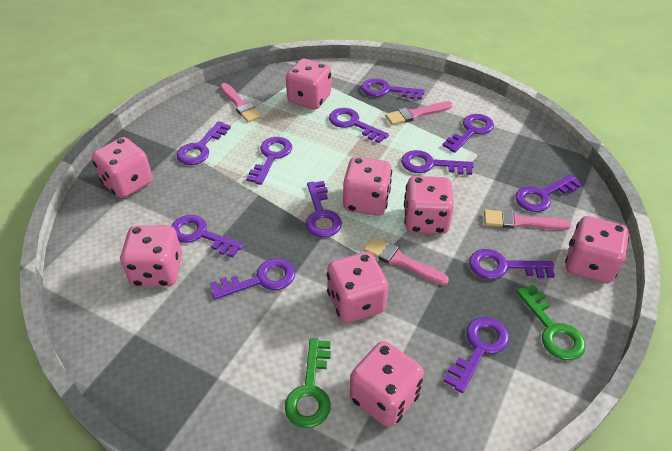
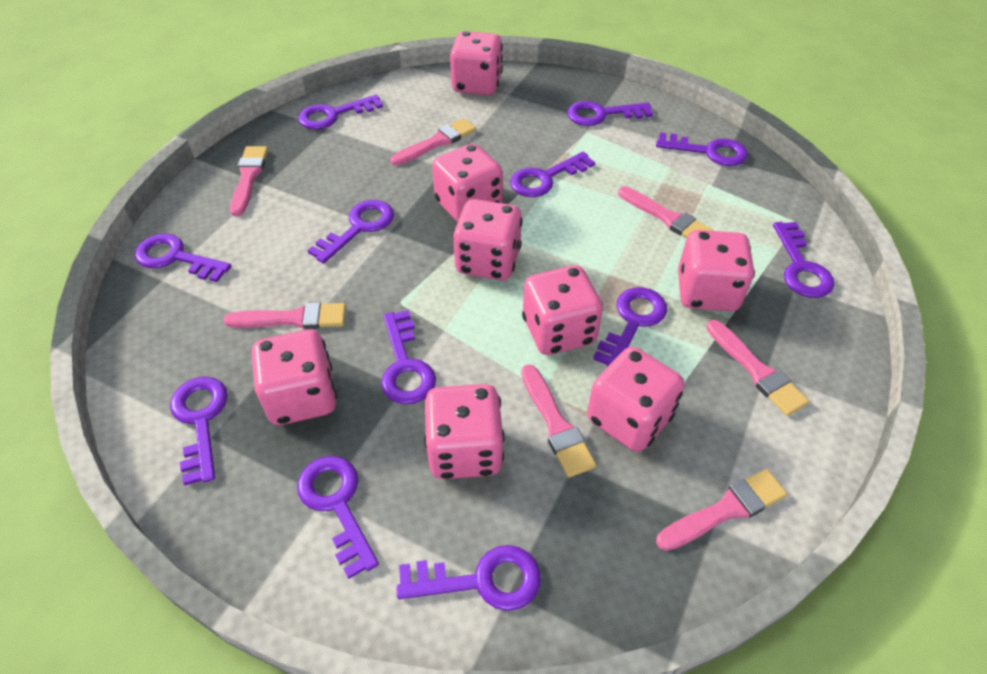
green key: 2 -> 0
pink brush: 4 -> 7

